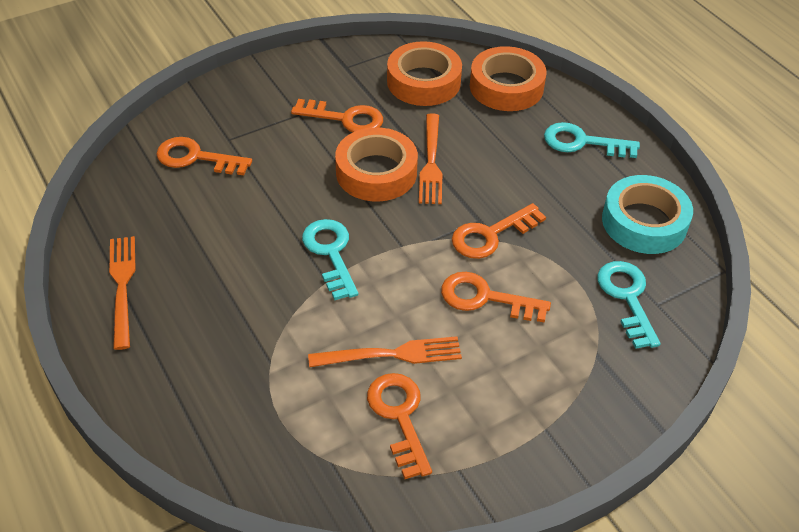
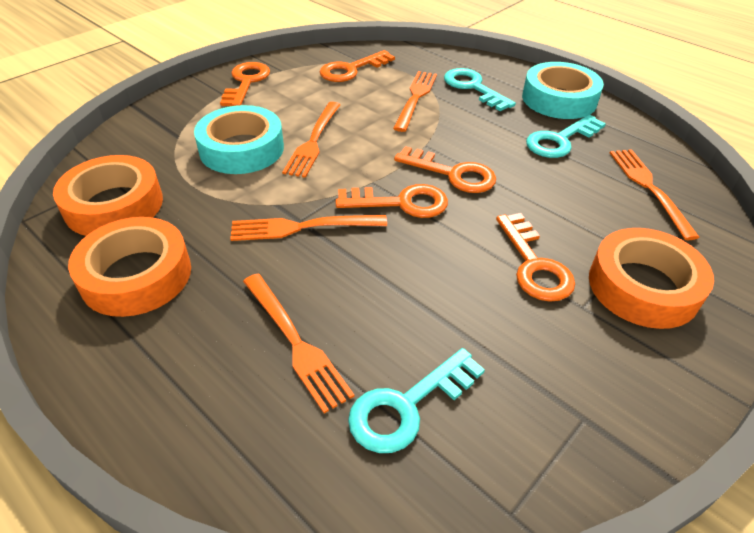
orange fork: 3 -> 5
turquoise tape: 1 -> 2

